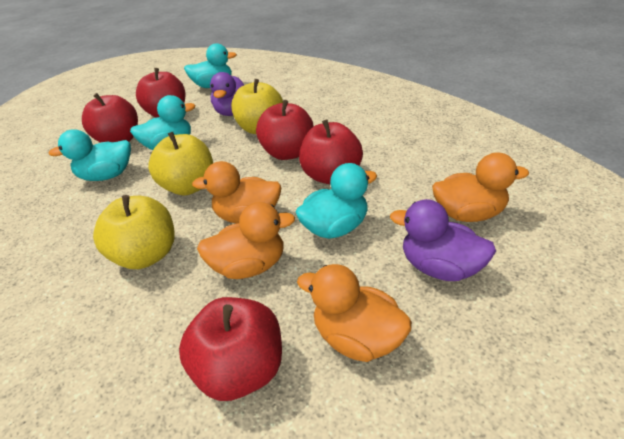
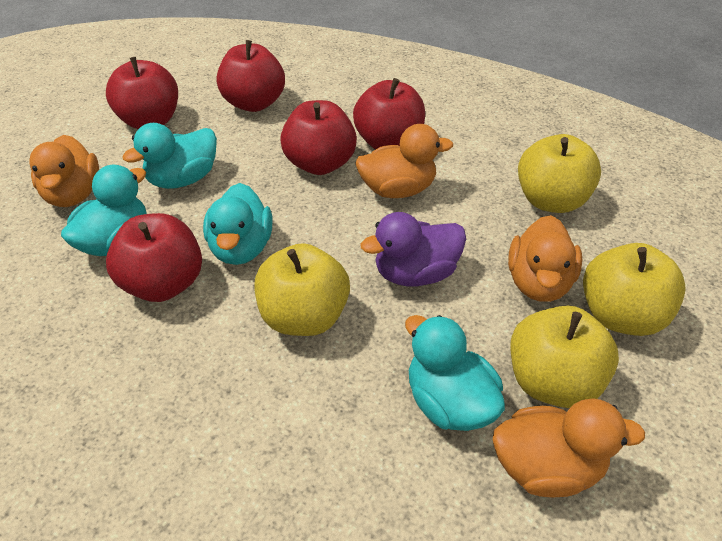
purple duck: 2 -> 1
yellow apple: 3 -> 4

